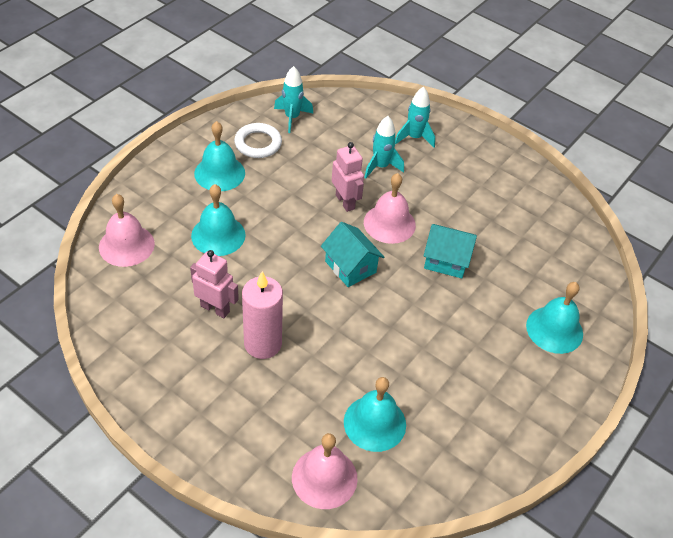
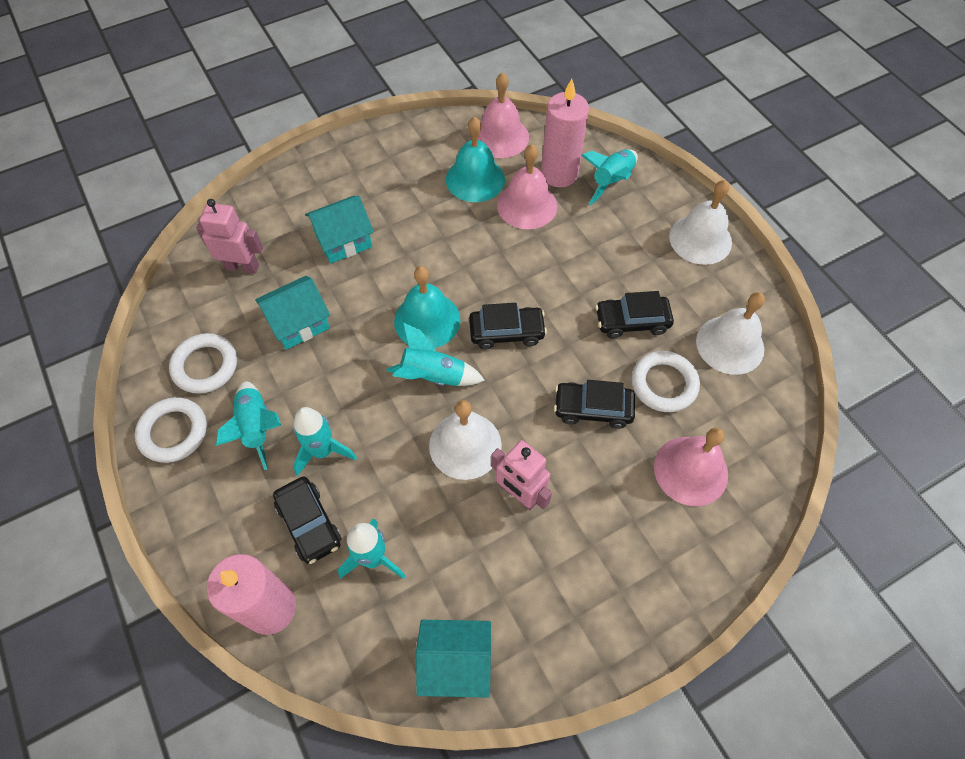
black car: 0 -> 4
pink candle: 1 -> 2
turquoise bell: 4 -> 2
turquoise house: 2 -> 3
turquoise rocket: 3 -> 5
white bell: 0 -> 3
white ring: 1 -> 3

